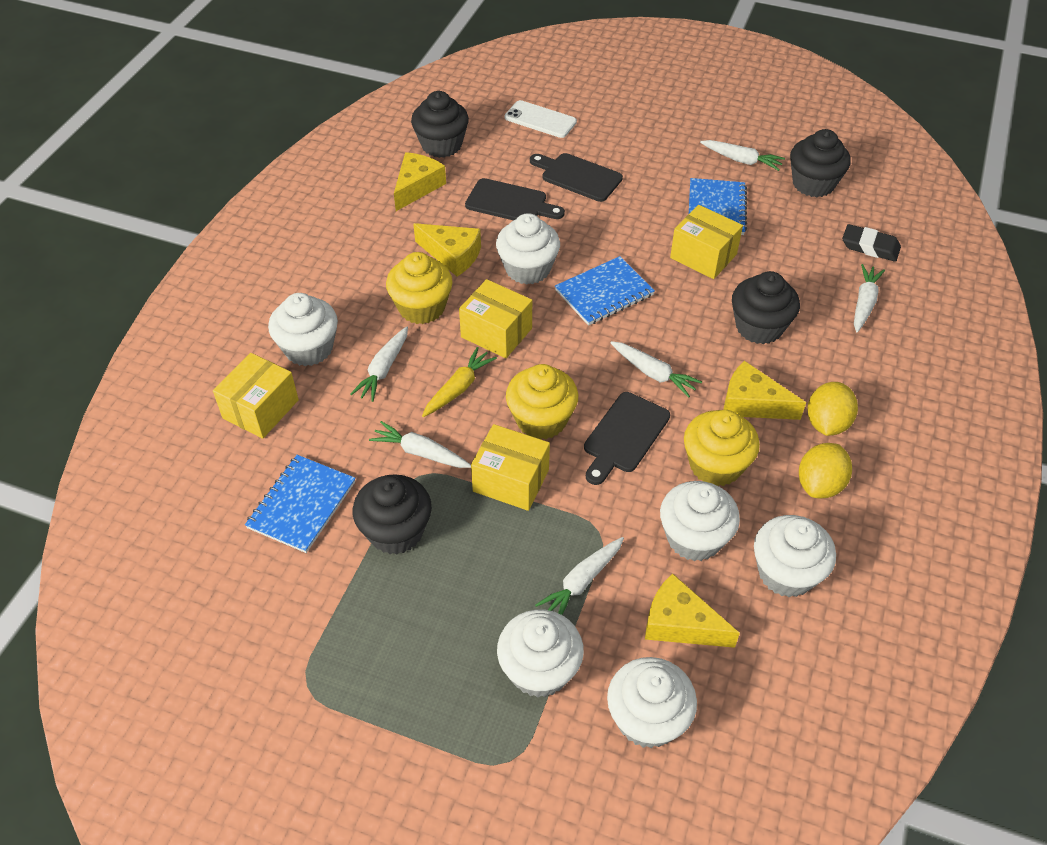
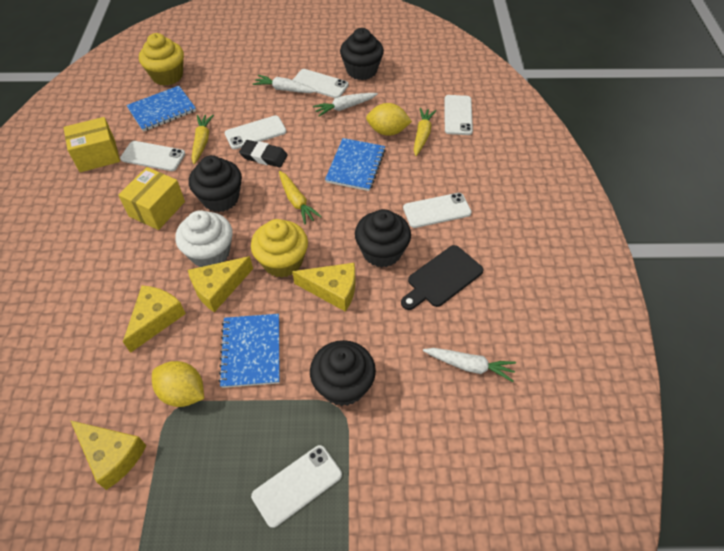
black cutting board: 3 -> 1
white carrot: 6 -> 3
white cupcake: 6 -> 1
white phone: 1 -> 6
yellow box: 4 -> 2
yellow carrot: 1 -> 3
yellow cupcake: 3 -> 2

